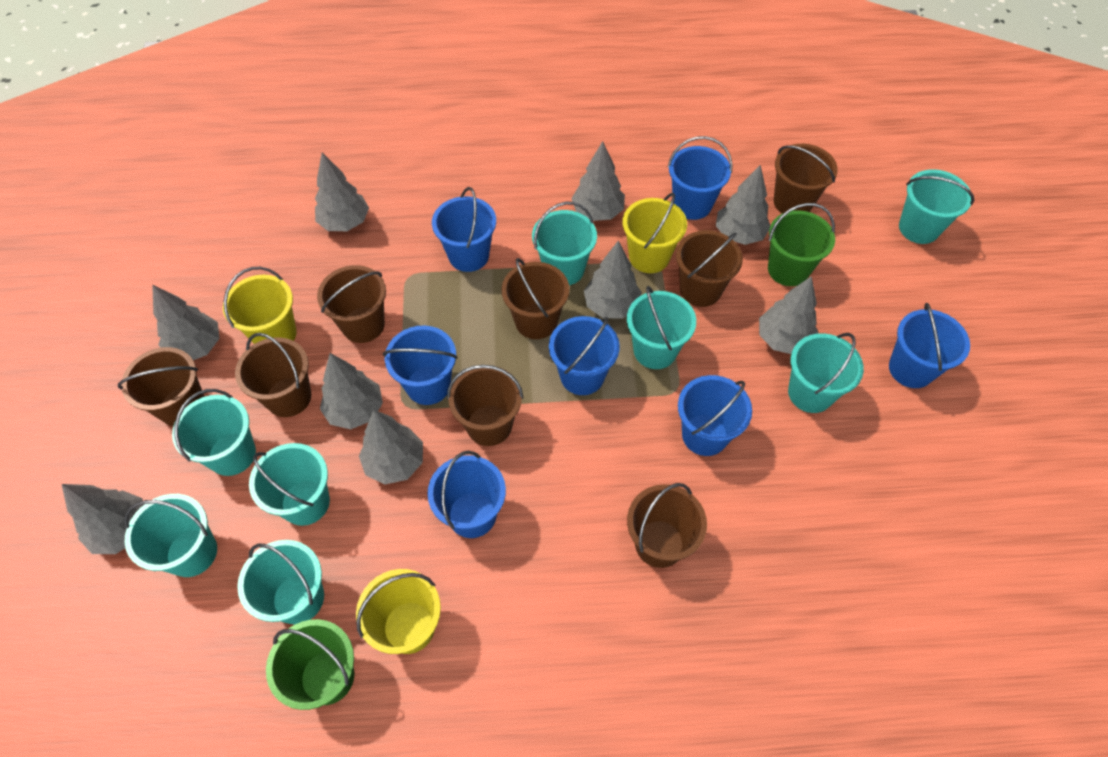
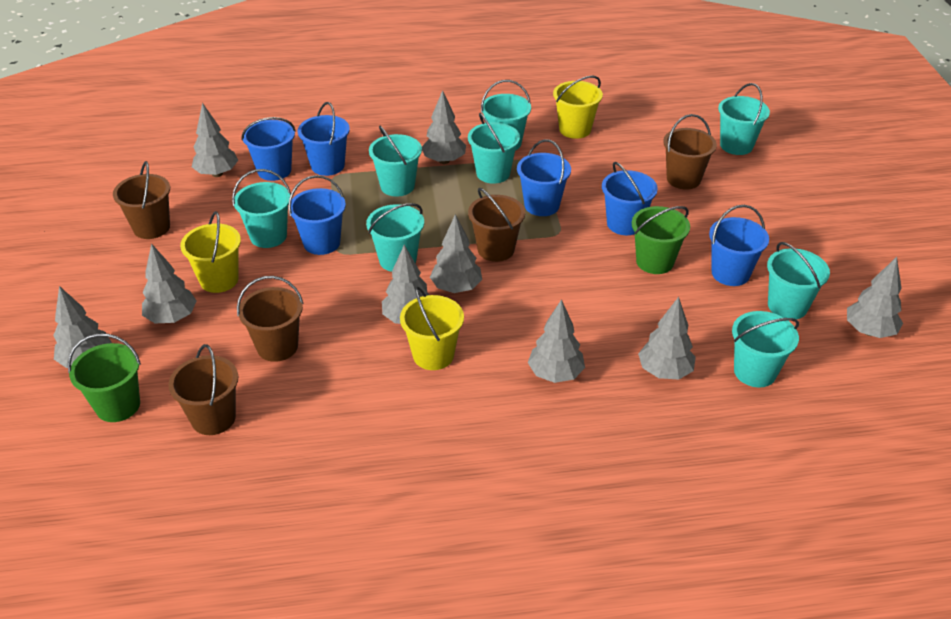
blue bucket: 7 -> 6
brown bucket: 8 -> 5

